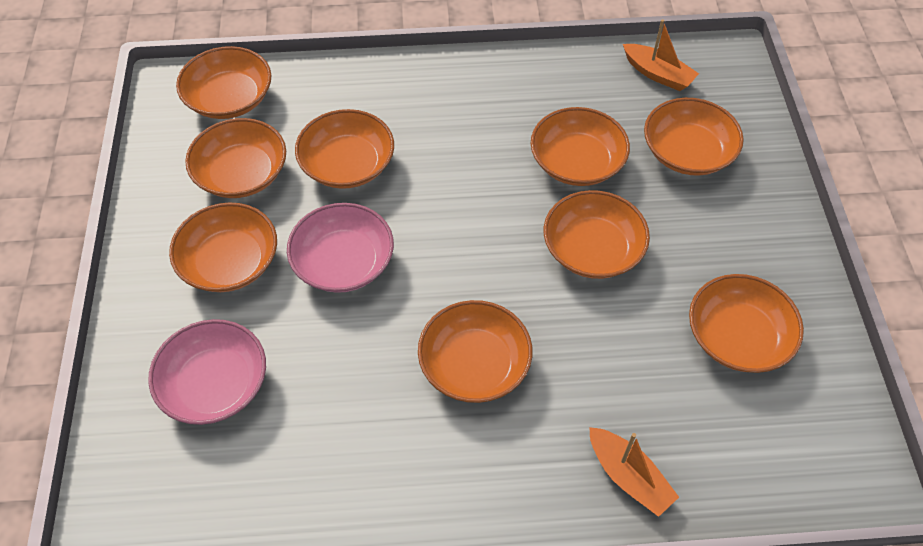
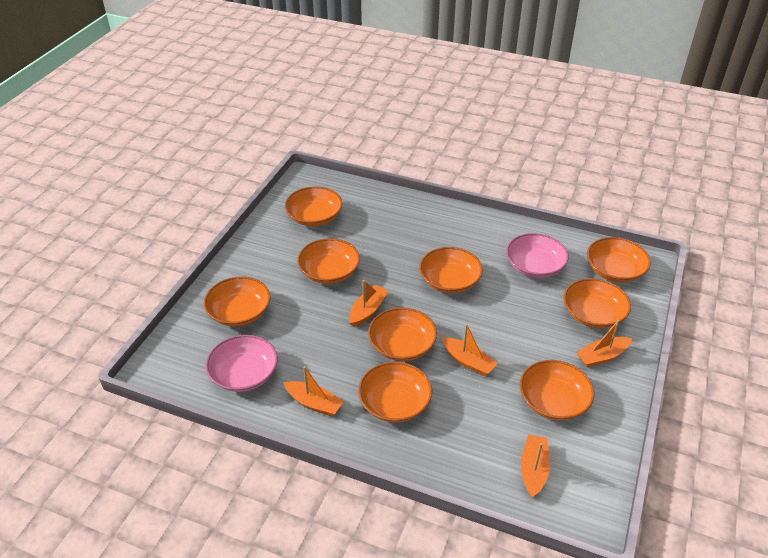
orange boat: 2 -> 5

